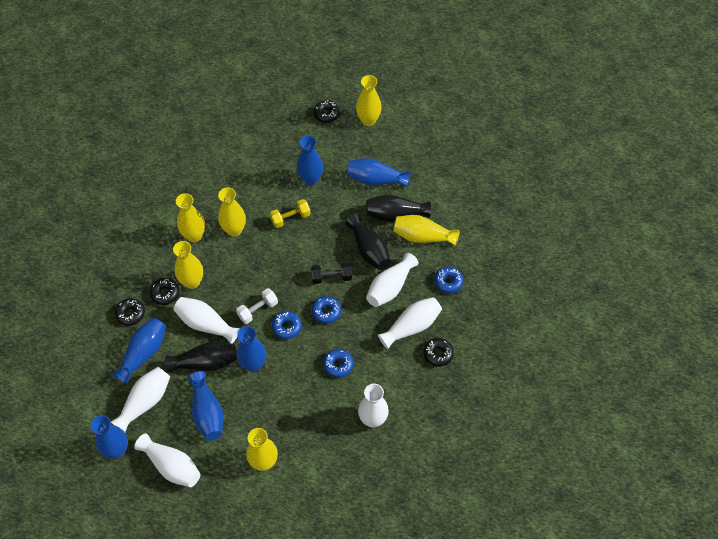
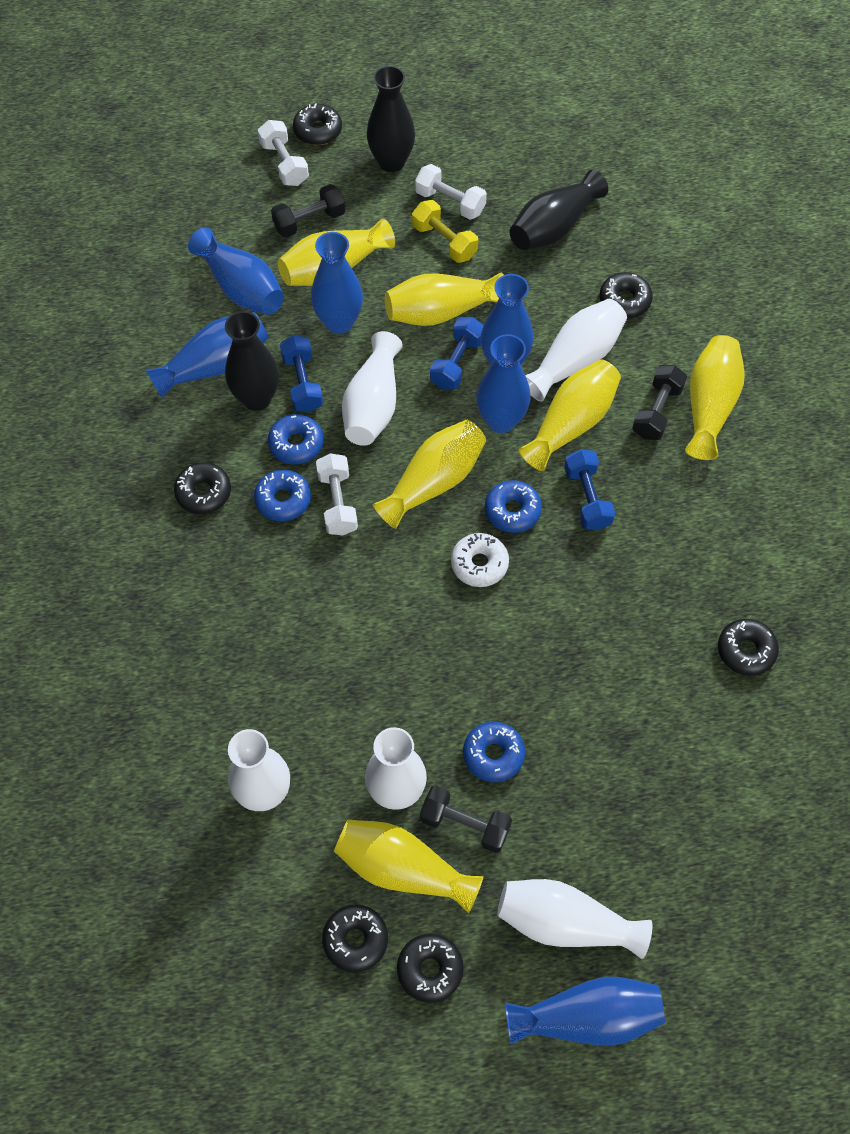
black donut: 4 -> 6
black dumbbell: 1 -> 3
blue dumbbell: 0 -> 3
white donut: 0 -> 1
white dumbbell: 1 -> 3
white vase: 6 -> 5

